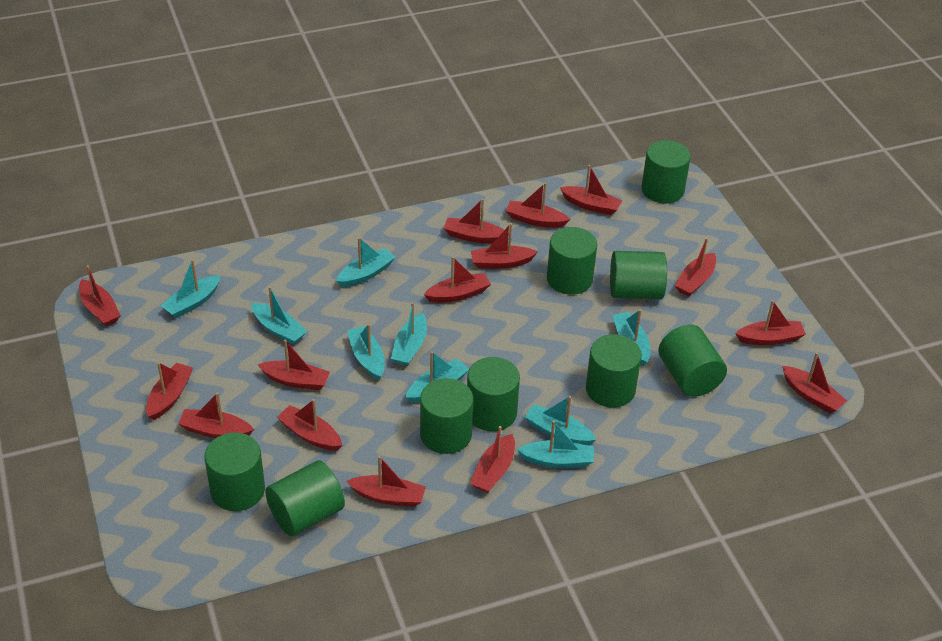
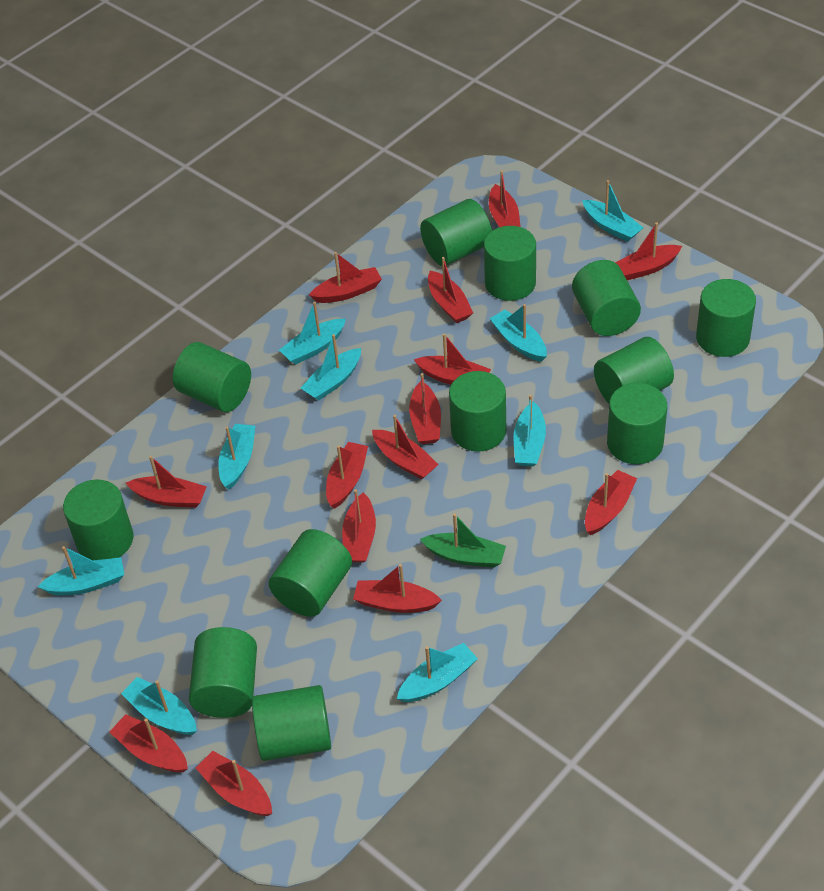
green boat: 0 -> 1
green cylinder: 9 -> 12
red boat: 15 -> 14

